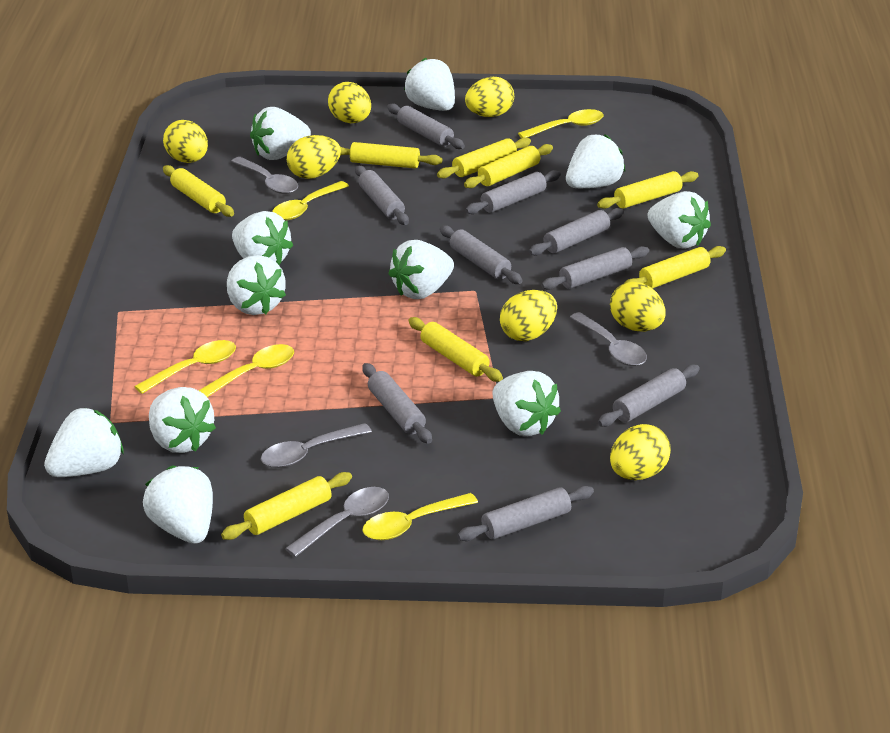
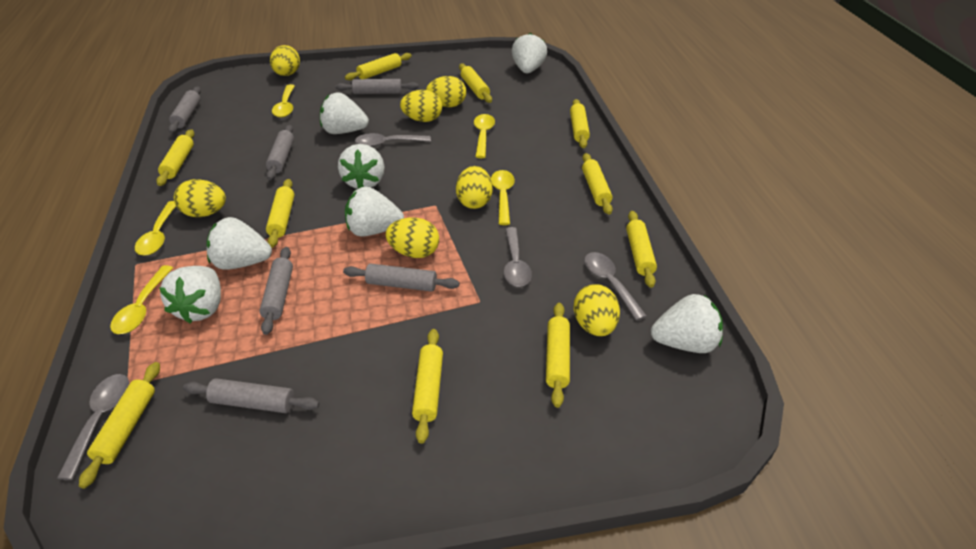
grey rolling pin: 9 -> 6
white strawberry: 11 -> 7
yellow rolling pin: 8 -> 10

